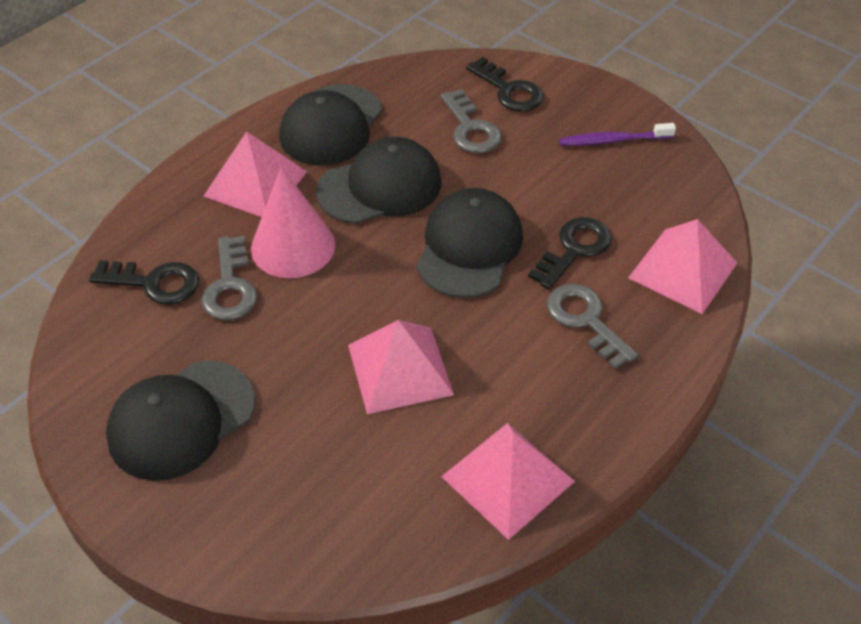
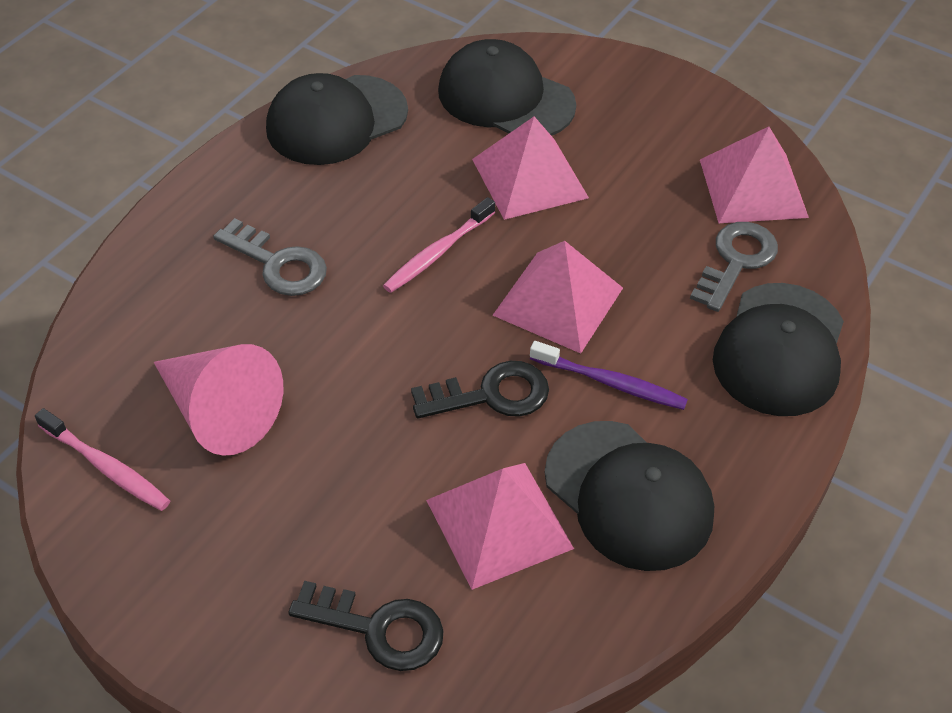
black key: 3 -> 2
grey key: 3 -> 2
pink toothbrush: 0 -> 2

